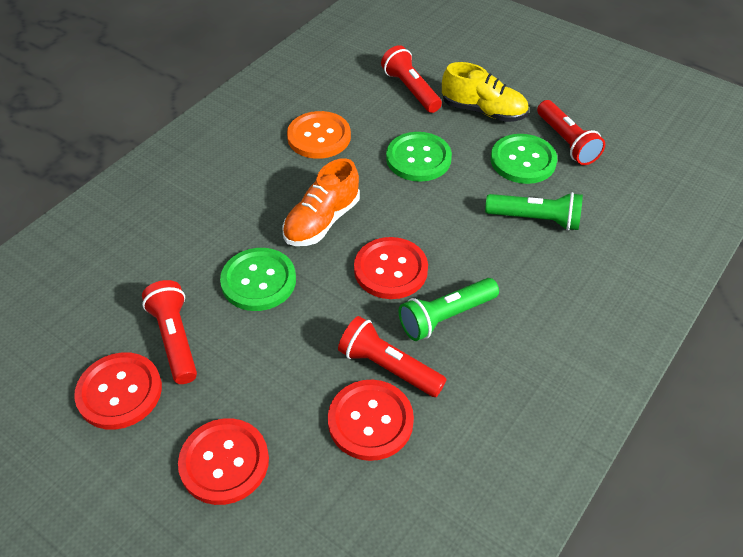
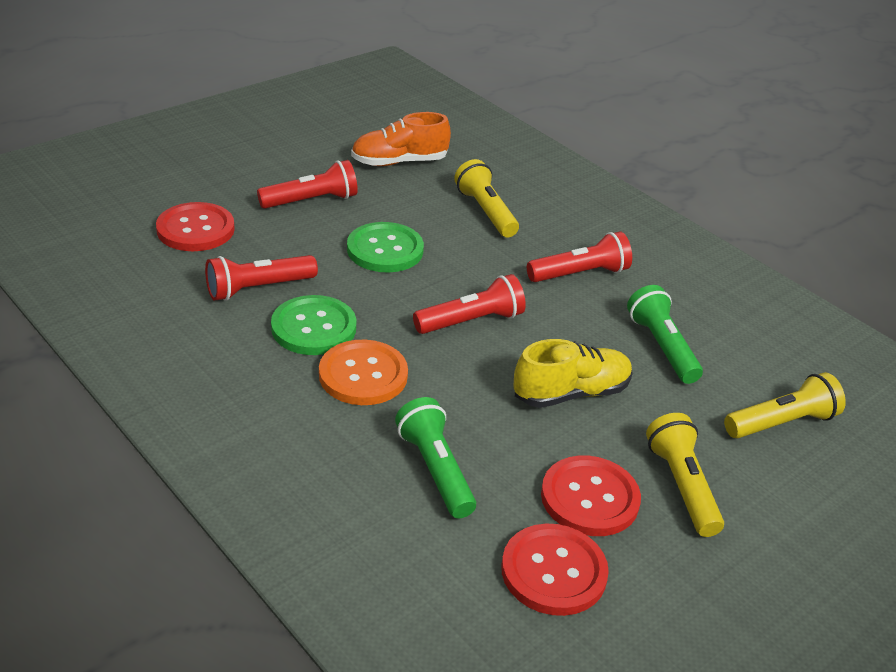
green button: 3 -> 2
red button: 4 -> 3
yellow flashlight: 0 -> 3

